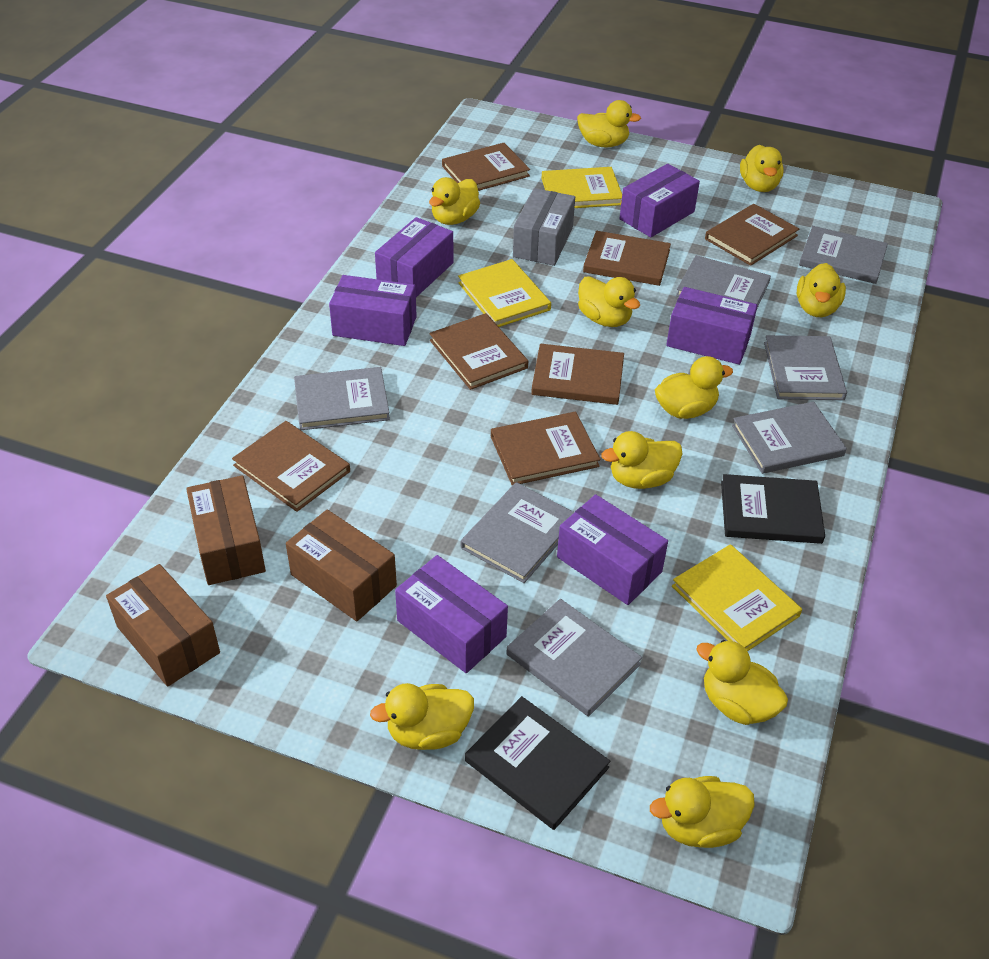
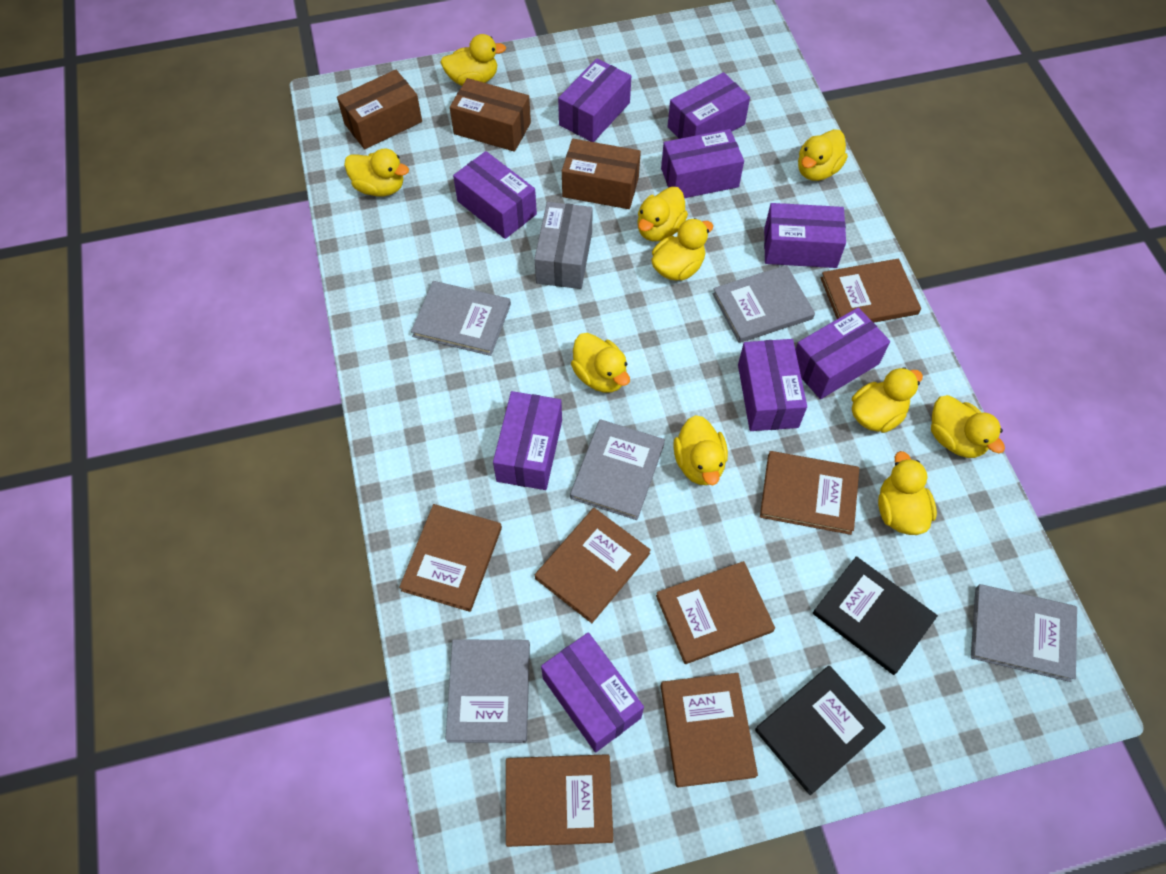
grey book: 7 -> 5
purple box: 6 -> 9
yellow book: 3 -> 0

